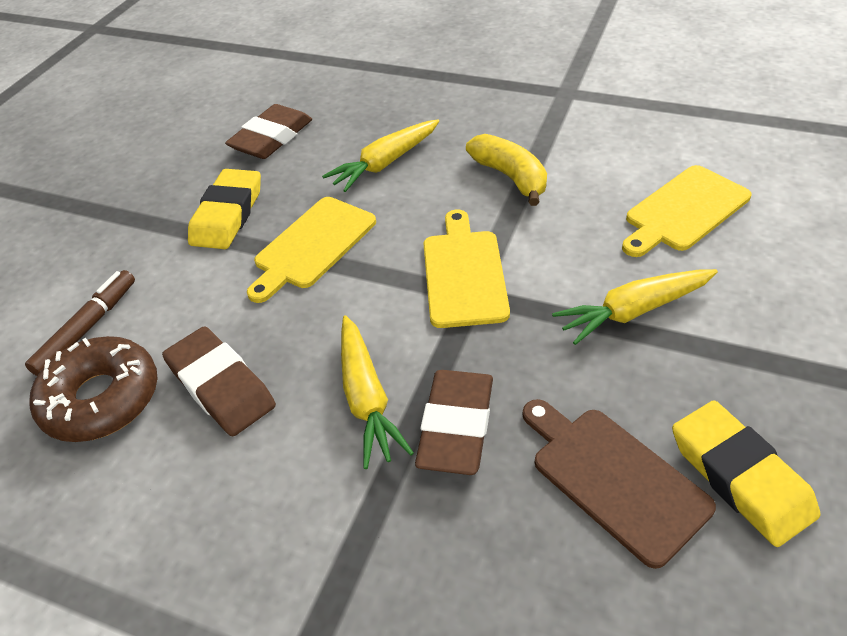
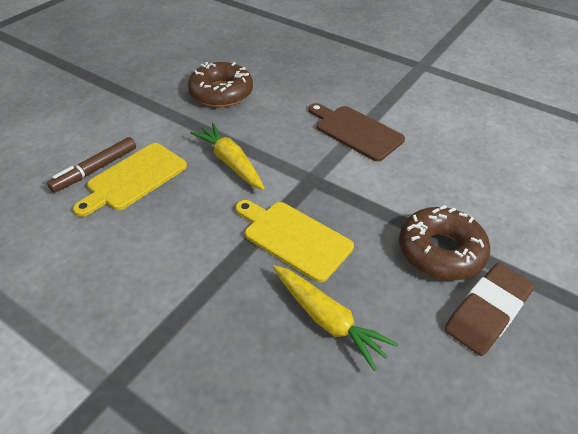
brown donut: 1 -> 2
brown eraser: 3 -> 1
yellow banana: 1 -> 0
yellow carrot: 3 -> 2
yellow cutting board: 3 -> 2
yellow eraser: 2 -> 0

